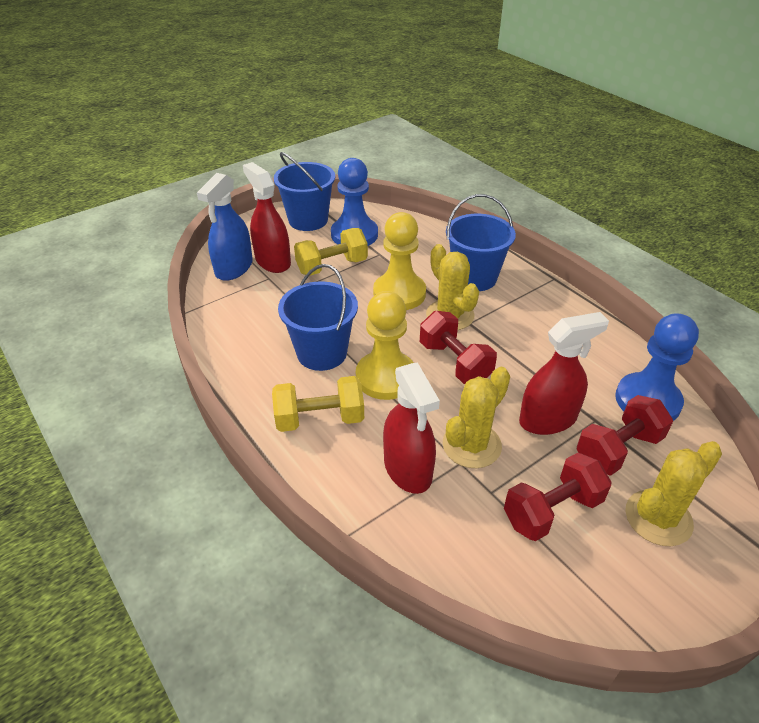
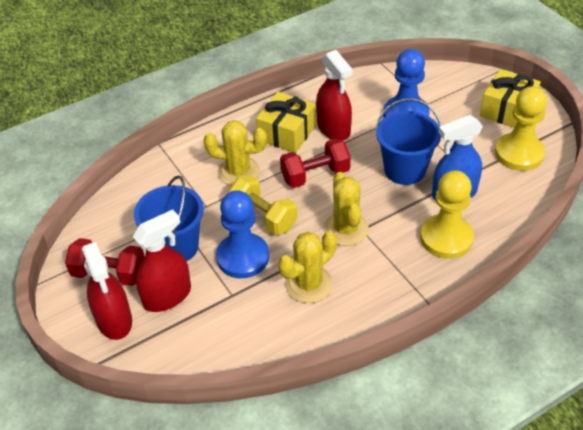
blue bucket: 3 -> 2
red dumbbell: 3 -> 2
yellow dumbbell: 2 -> 1
yellow gift: 0 -> 2

